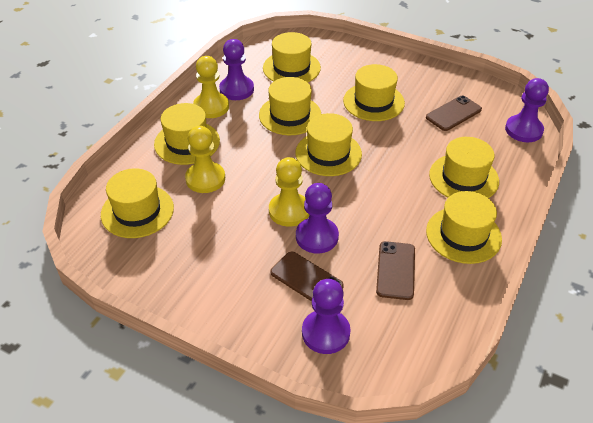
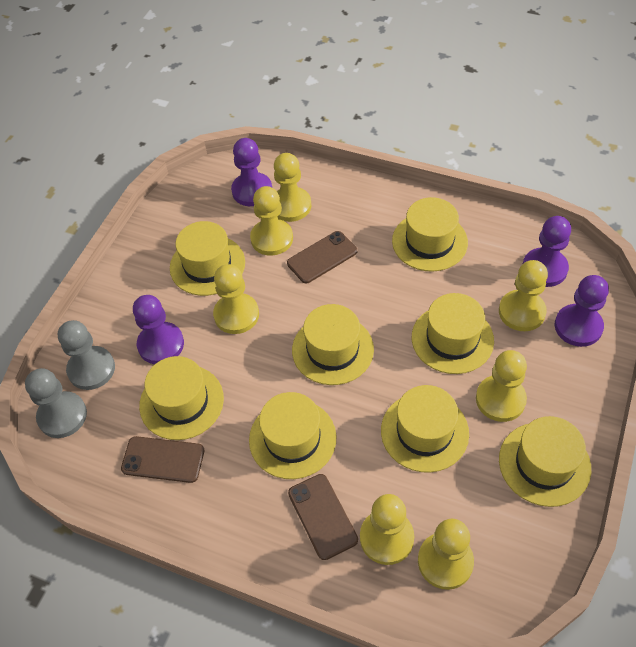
grey pawn: 0 -> 2
yellow pawn: 3 -> 7

